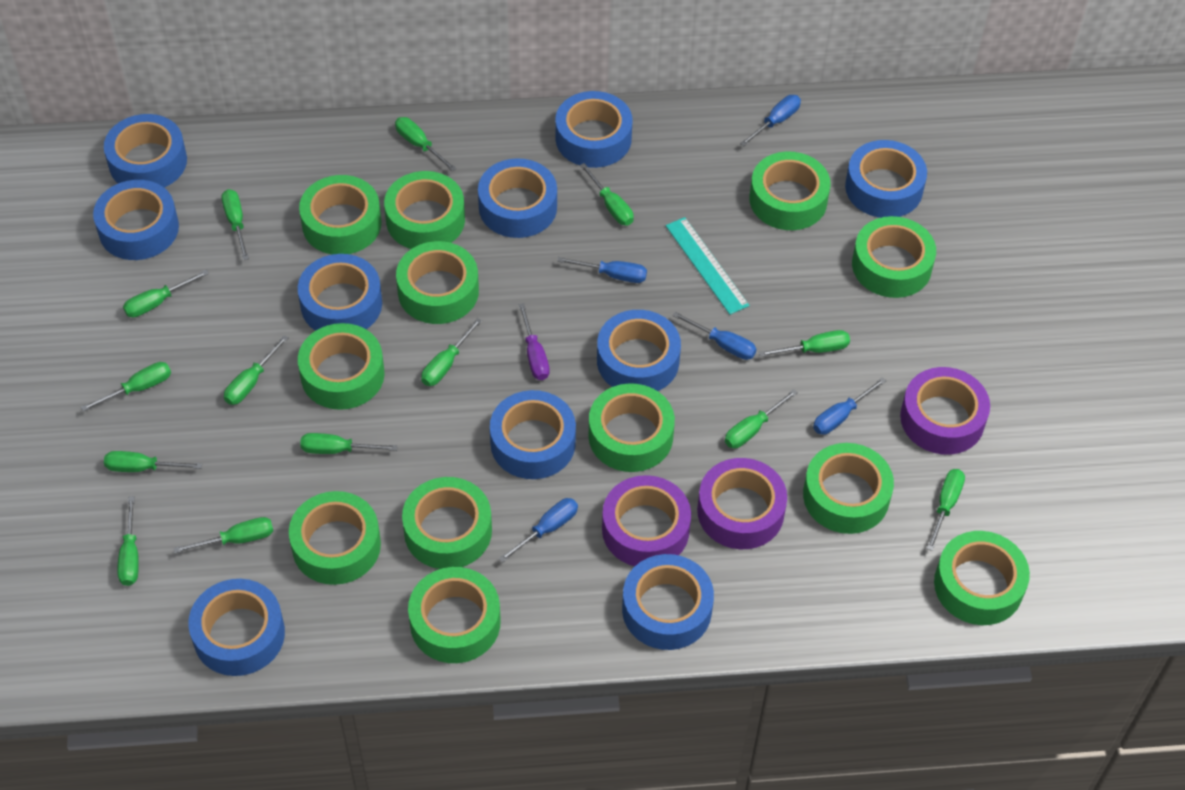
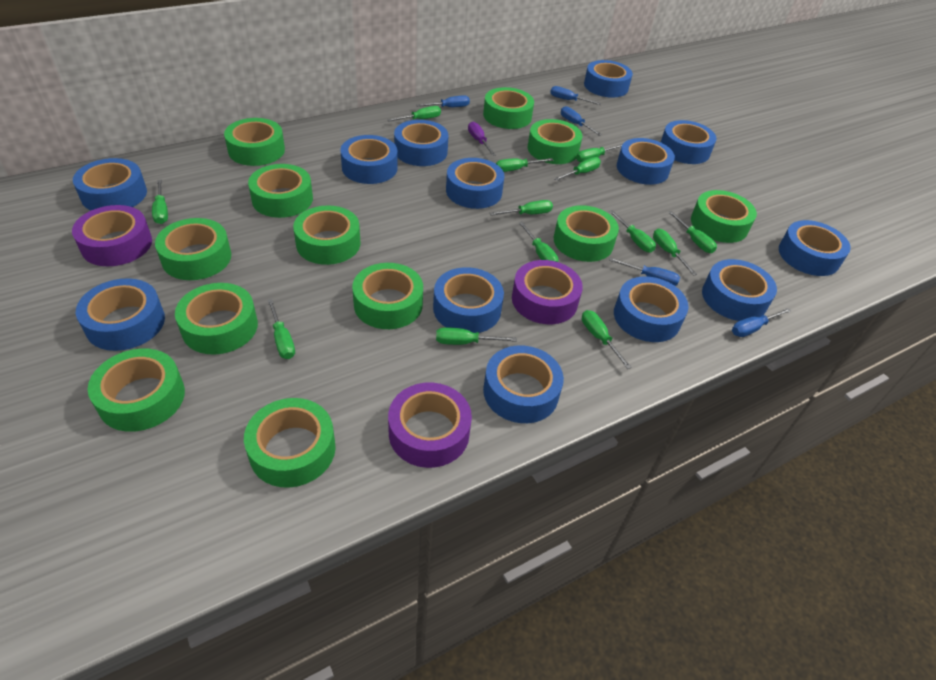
blue tape: 10 -> 13
green screwdriver: 14 -> 13
turquoise ruler: 1 -> 0

